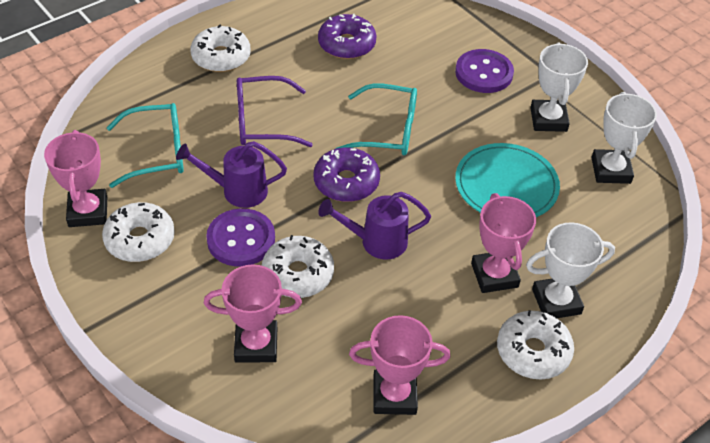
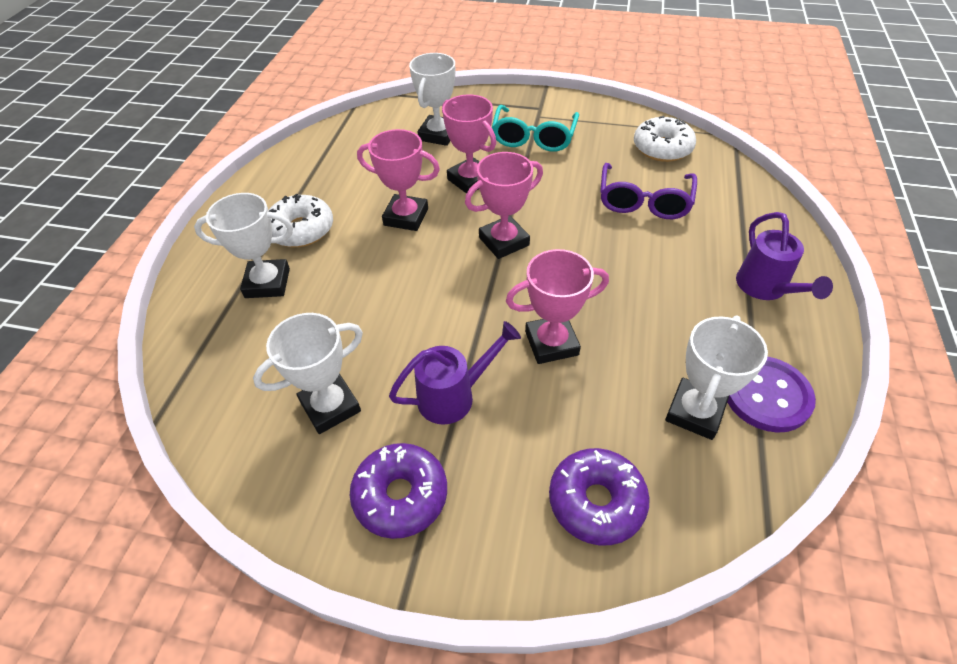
purple button: 2 -> 1
turquoise glasses: 2 -> 1
turquoise plate: 1 -> 0
white donut: 4 -> 2
white trophy: 3 -> 4

